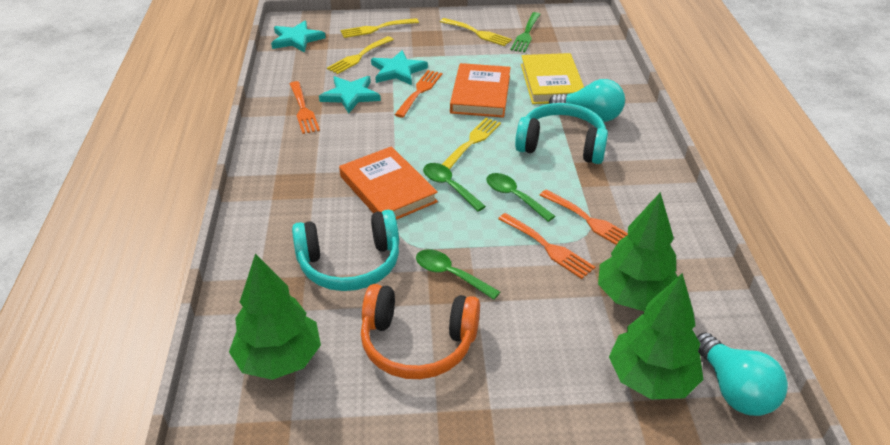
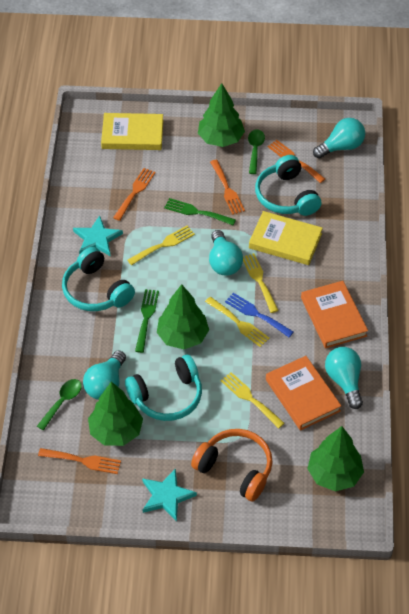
blue fork: 0 -> 1
green fork: 1 -> 2
green spoon: 3 -> 2
green tree: 3 -> 4
turquoise headphones: 2 -> 3
turquoise light bulb: 2 -> 4
turquoise star: 3 -> 2
yellow book: 1 -> 2

